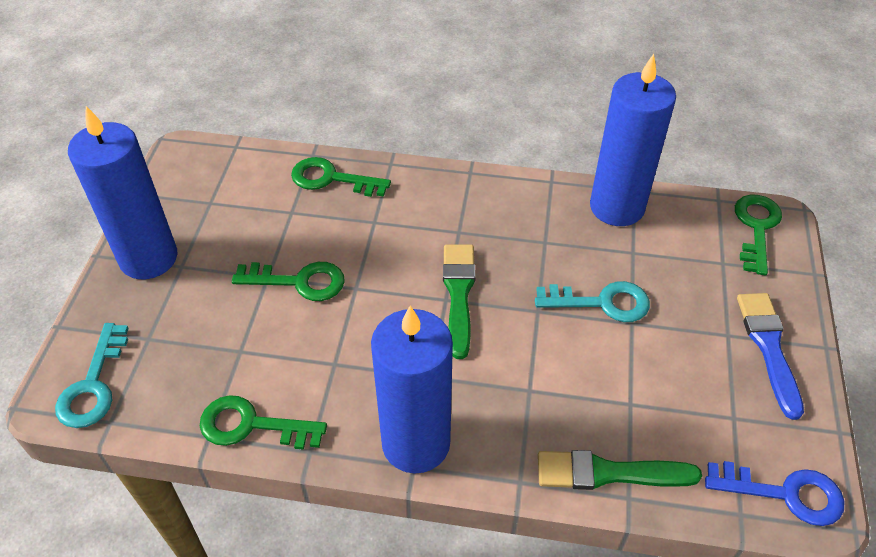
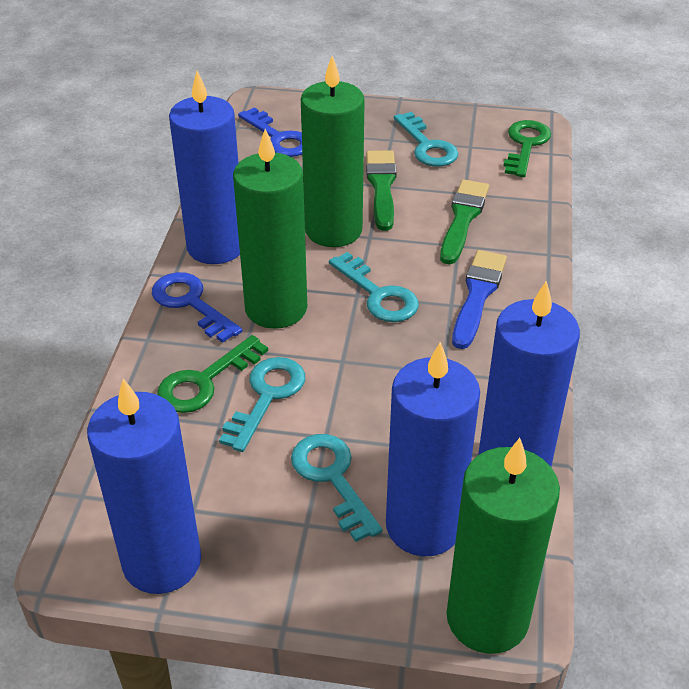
blue candle: 3 -> 4
blue key: 1 -> 2
green candle: 0 -> 3
green key: 4 -> 2
turquoise key: 2 -> 4

